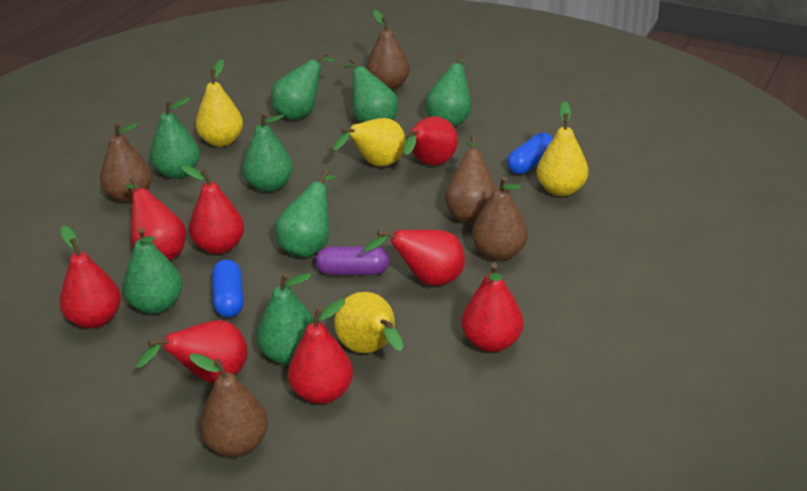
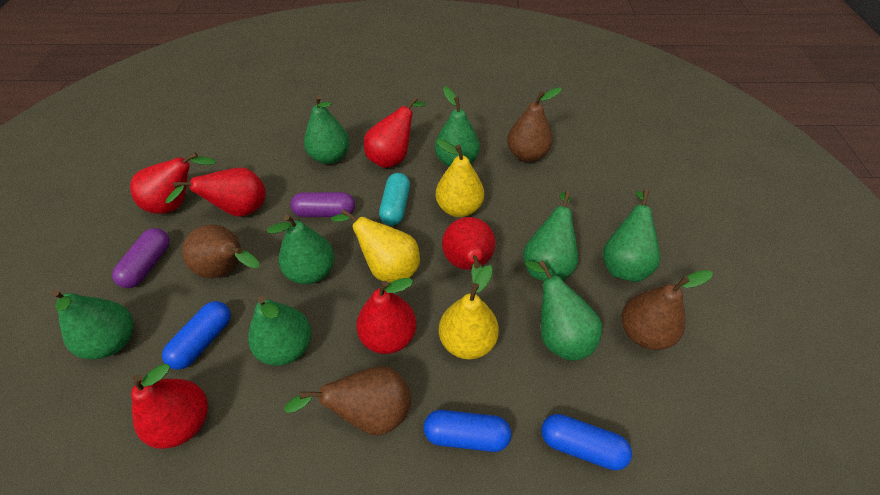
blue capsule: 2 -> 3
brown pear: 5 -> 4
purple capsule: 1 -> 2
red pear: 8 -> 6
turquoise capsule: 0 -> 1
yellow pear: 4 -> 3

